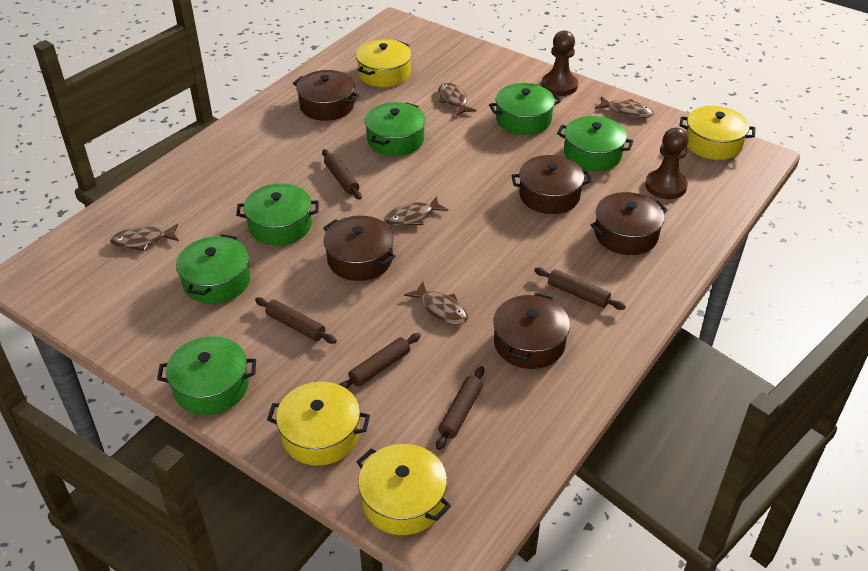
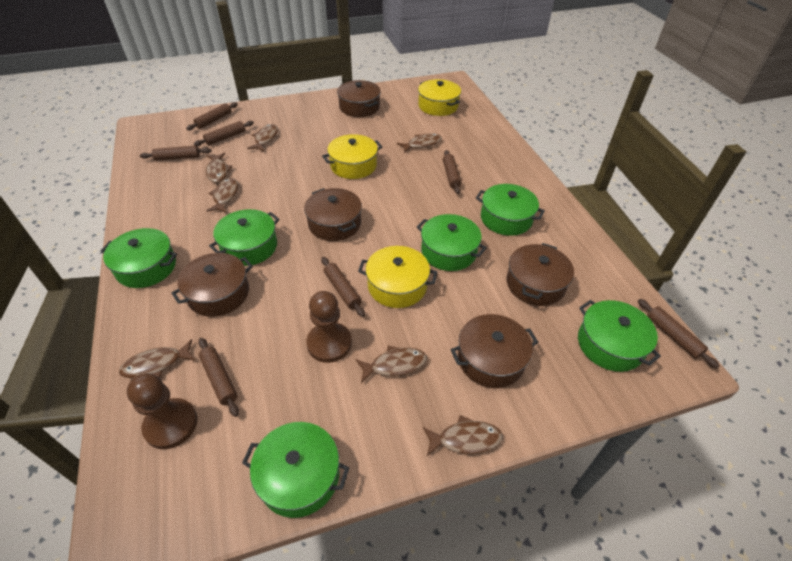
brown fish: 5 -> 7
brown rolling pin: 5 -> 7
yellow pot: 4 -> 3

